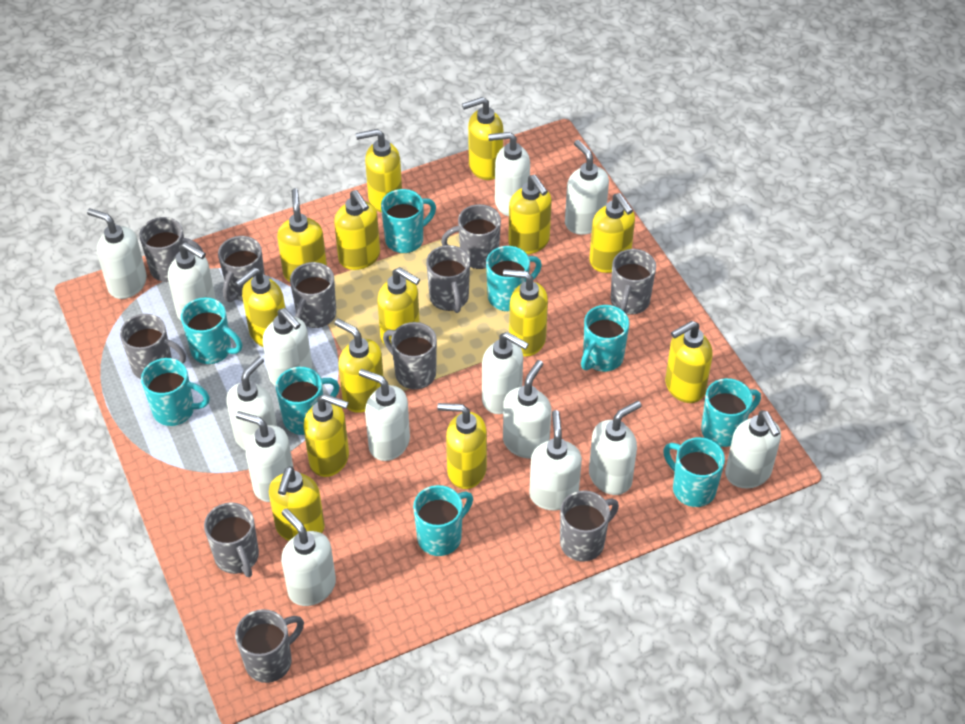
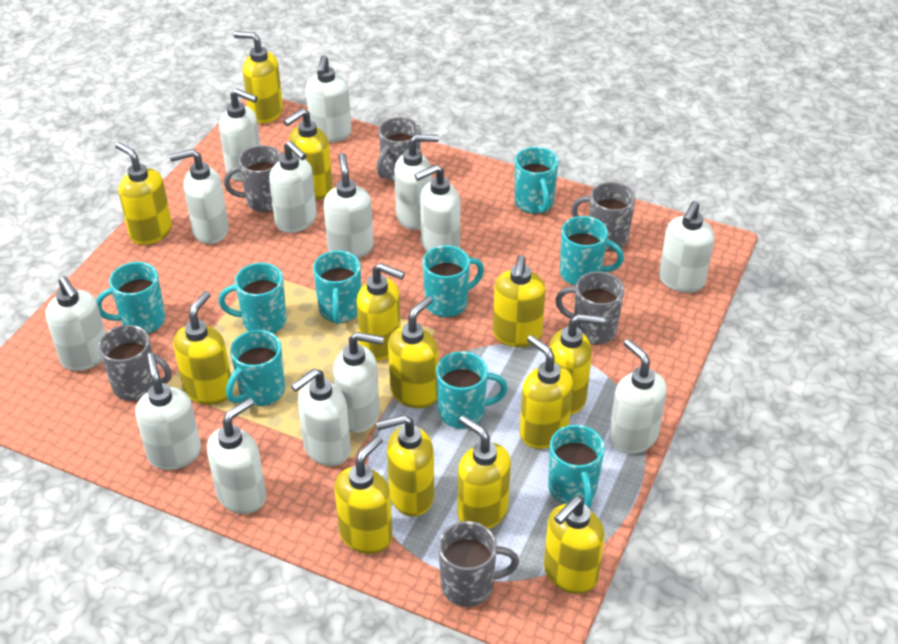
grey mug: 11 -> 6
yellow soap dispenser: 14 -> 13

